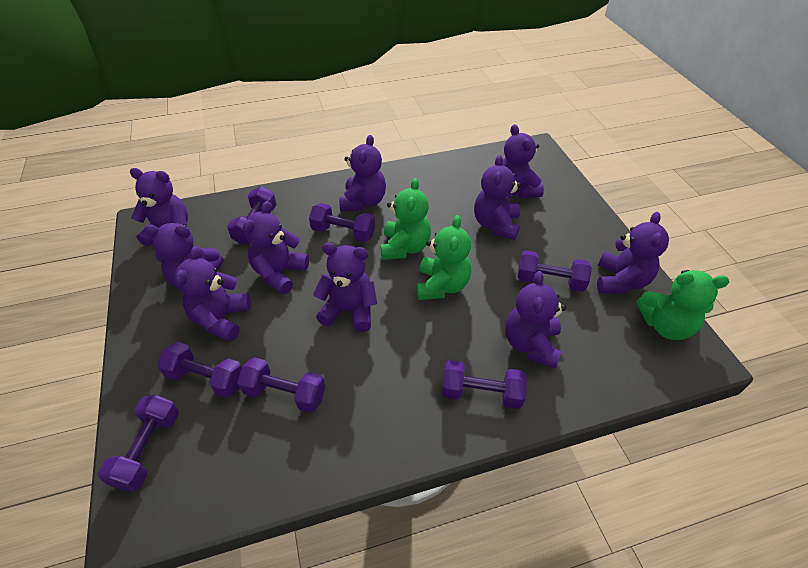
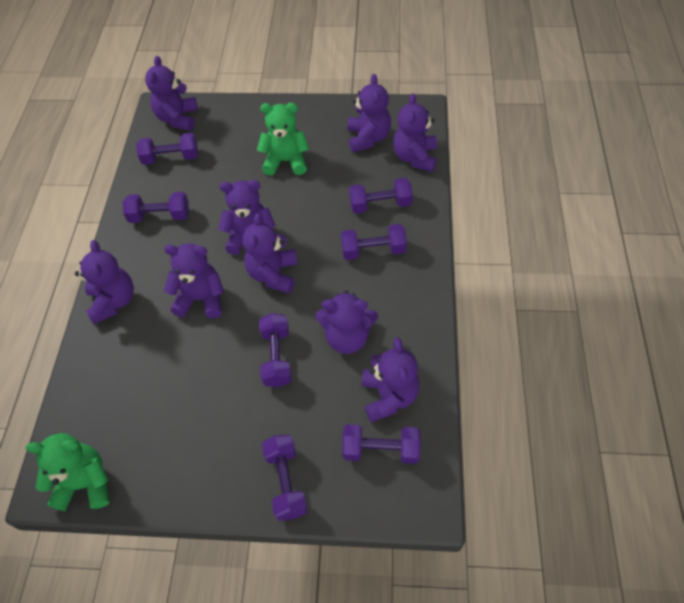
green teddy bear: 3 -> 2
purple teddy bear: 10 -> 9

